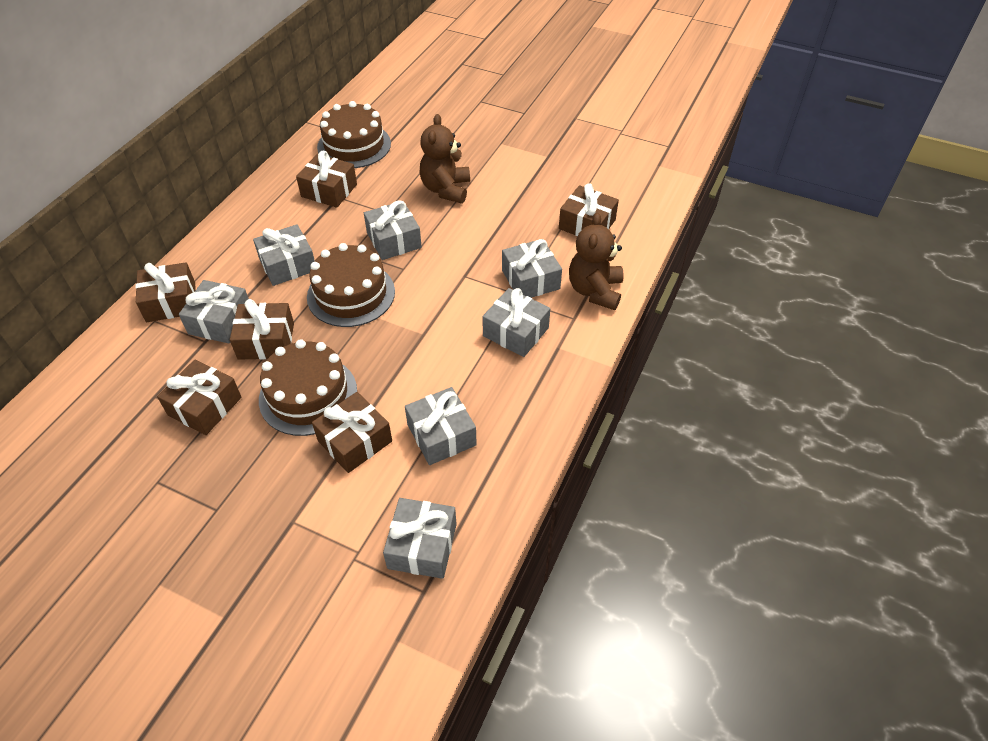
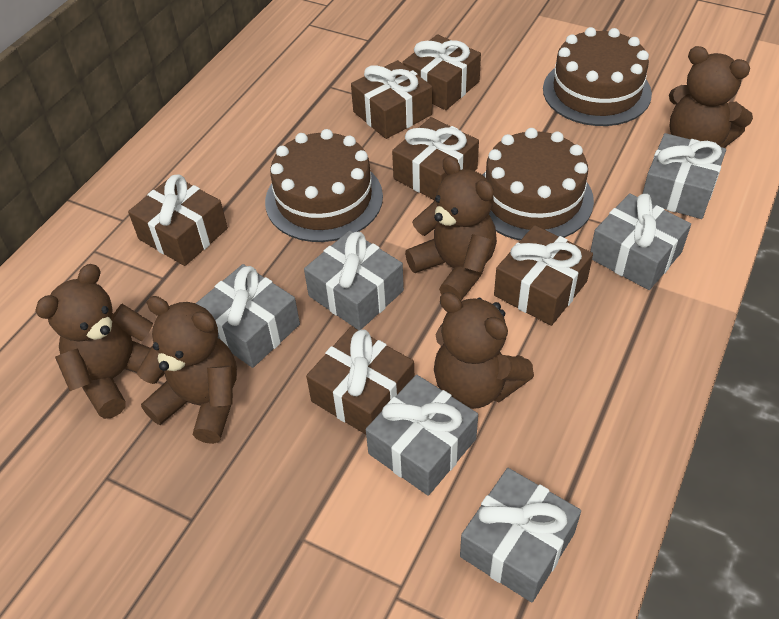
brown teddy bear: 2 -> 5
grey gift: 7 -> 6

